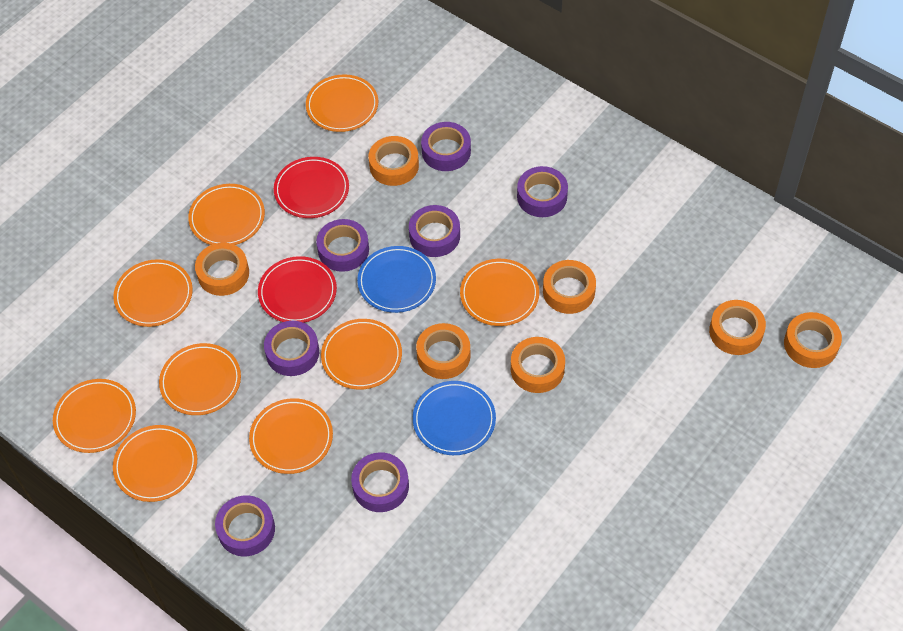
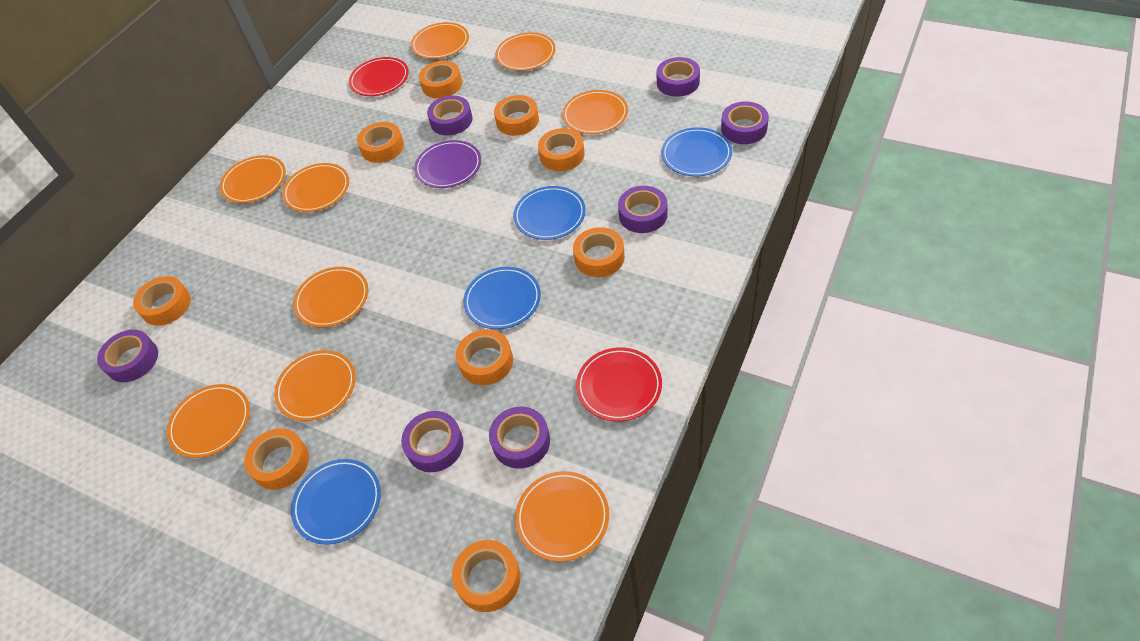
blue plate: 2 -> 4
orange tape: 7 -> 9
purple plate: 0 -> 1

